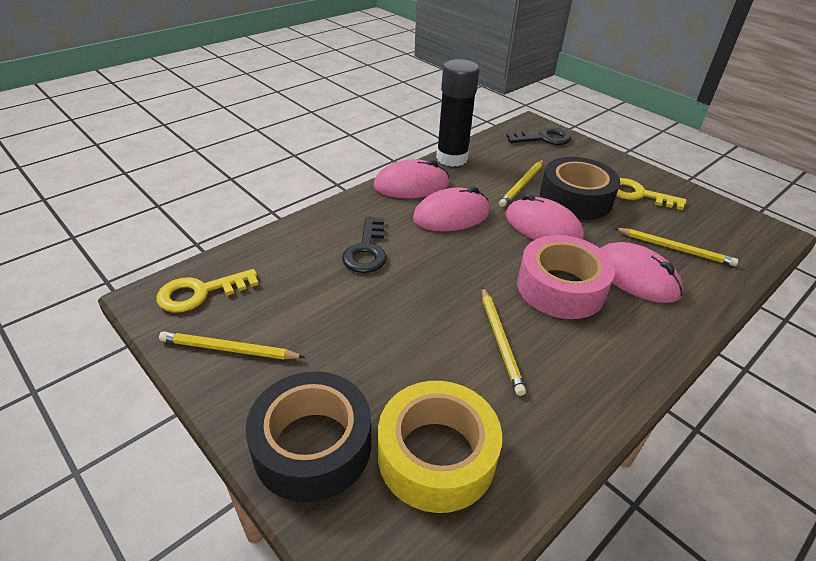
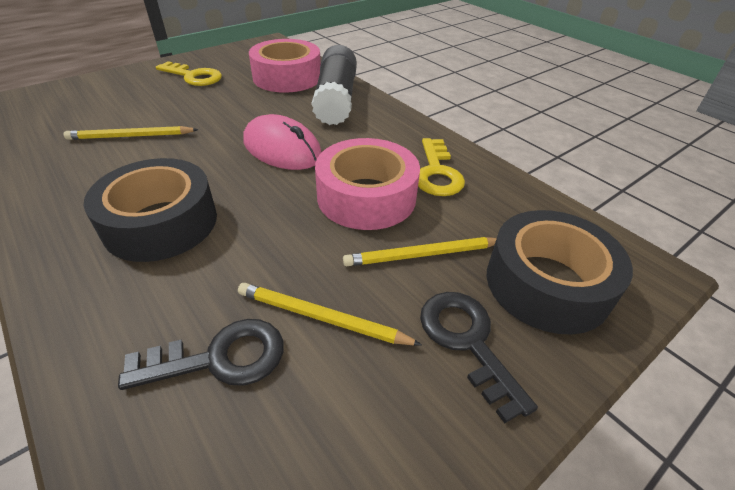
pink mouse: 4 -> 1
pink tape: 1 -> 2
yellow pencil: 4 -> 3
yellow tape: 1 -> 0

